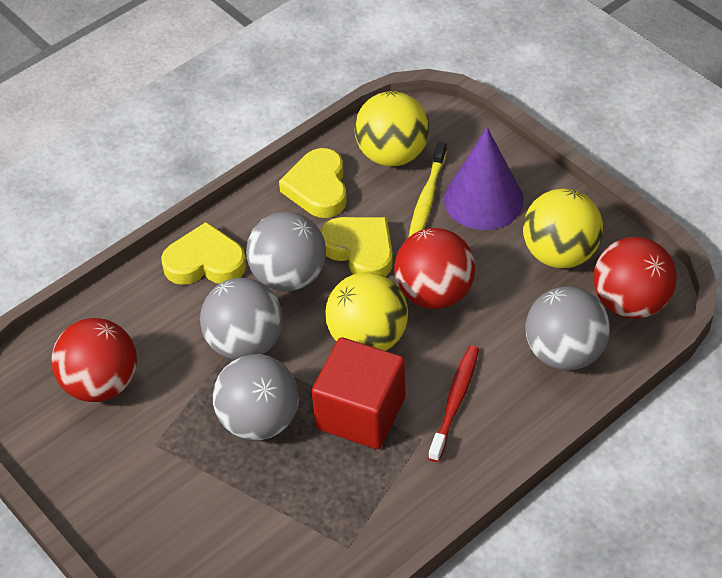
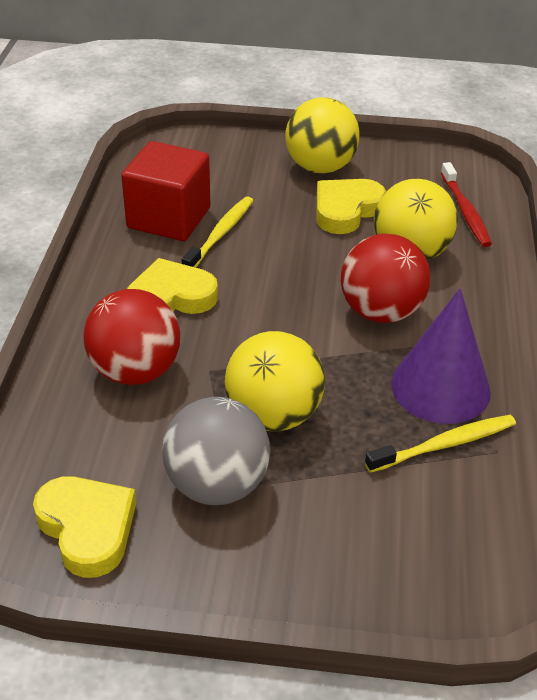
grey ball: 4 -> 1
red ball: 3 -> 2
yellow toothbrush: 1 -> 2

